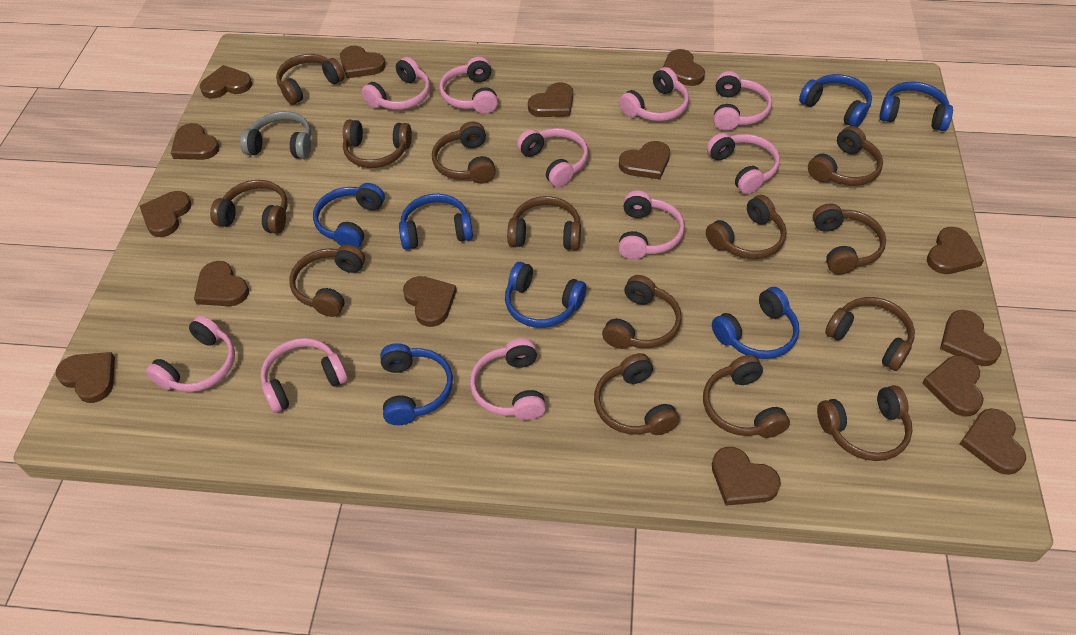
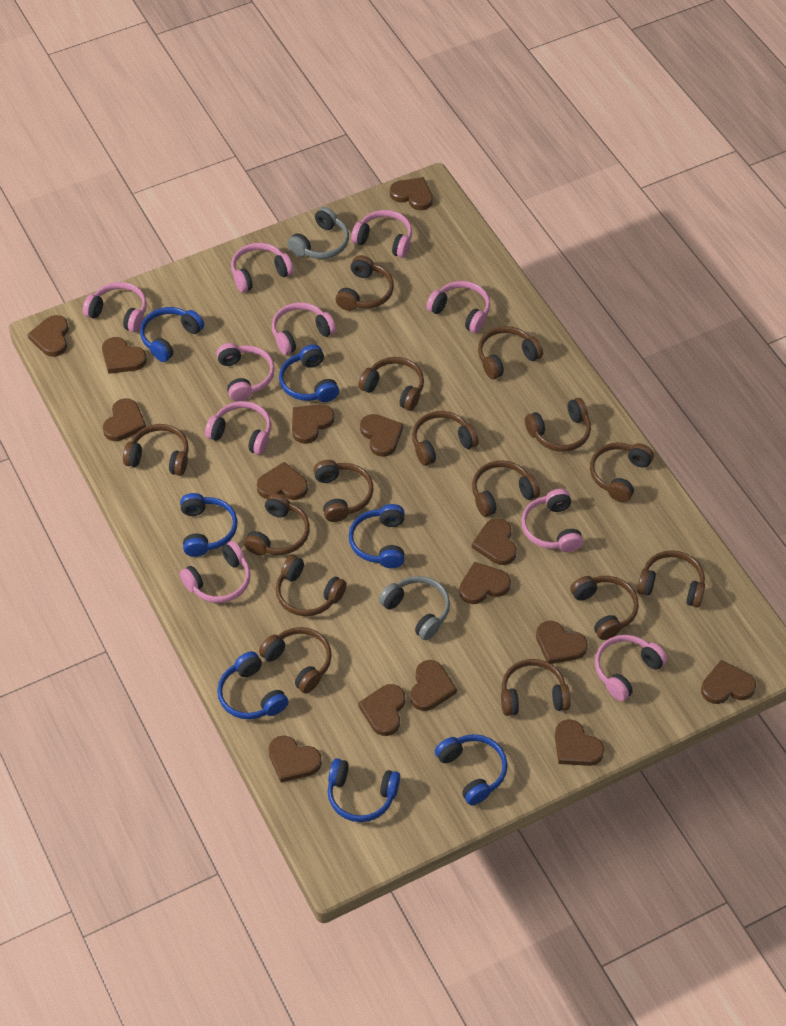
brown headphones: 14 -> 15
grey headphones: 1 -> 2

